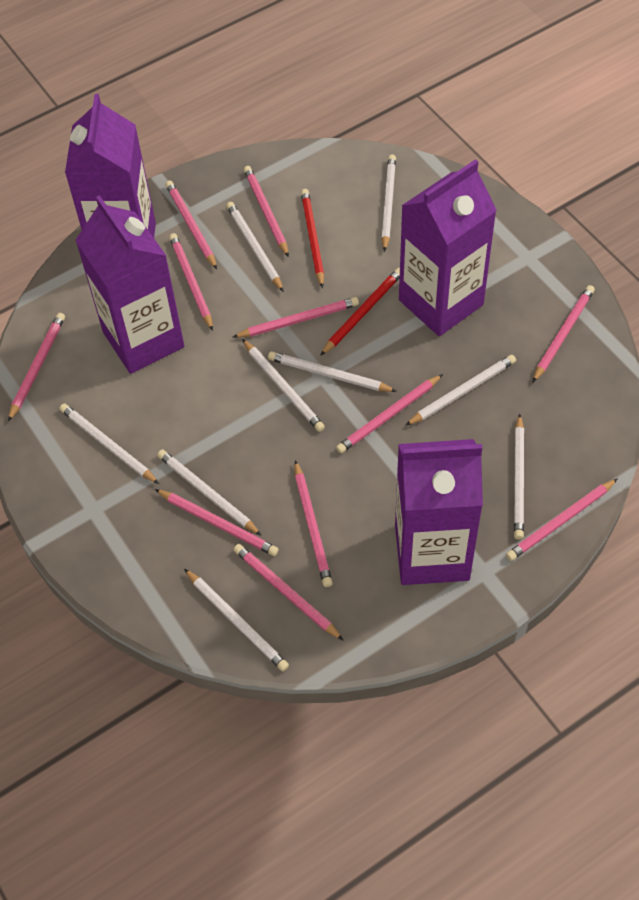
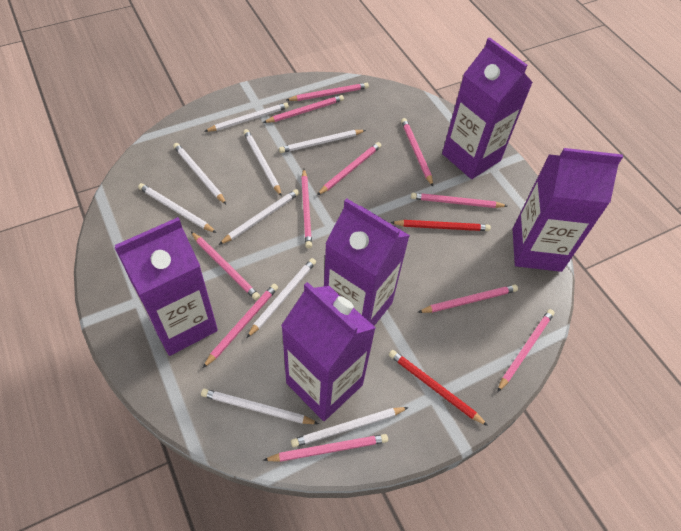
purple carton: 4 -> 5

